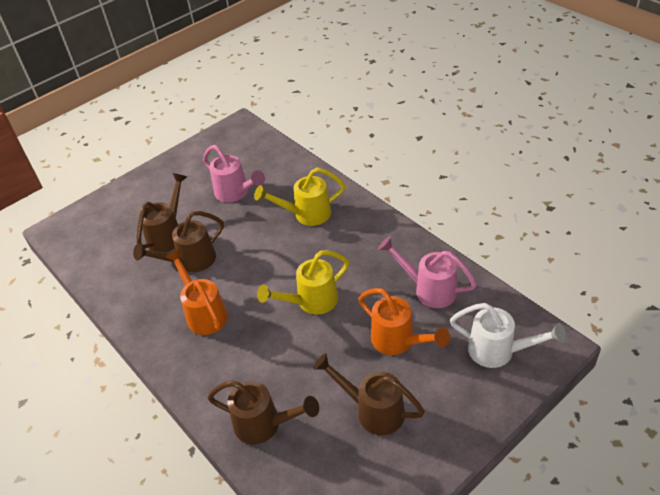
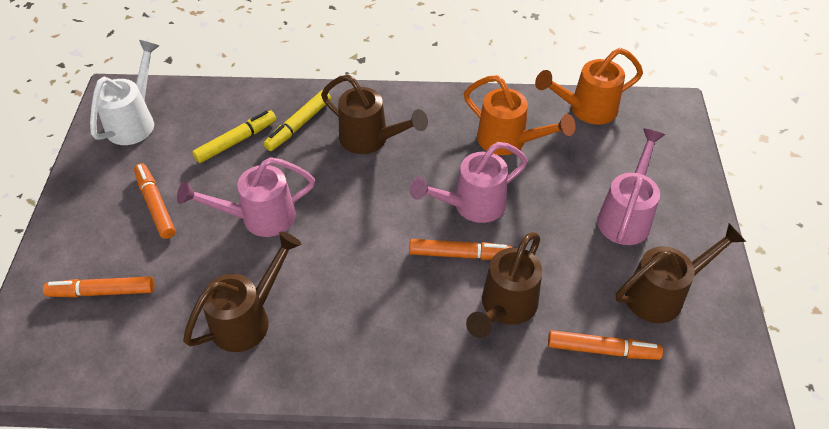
orange marker: 0 -> 4
pink watering can: 2 -> 3
yellow marker: 0 -> 2
yellow watering can: 2 -> 0

